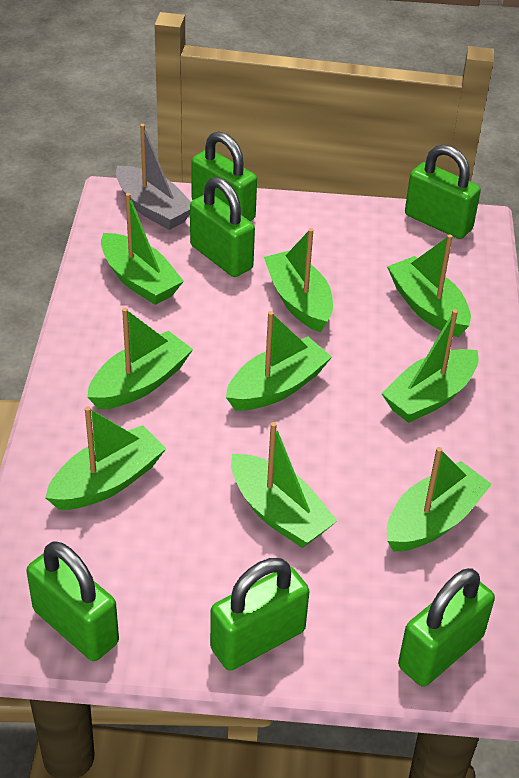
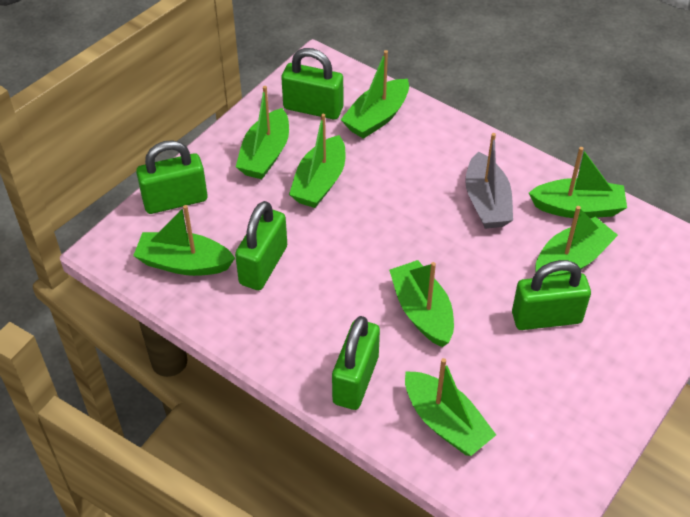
green boat: 9 -> 8
green padlock: 6 -> 5

